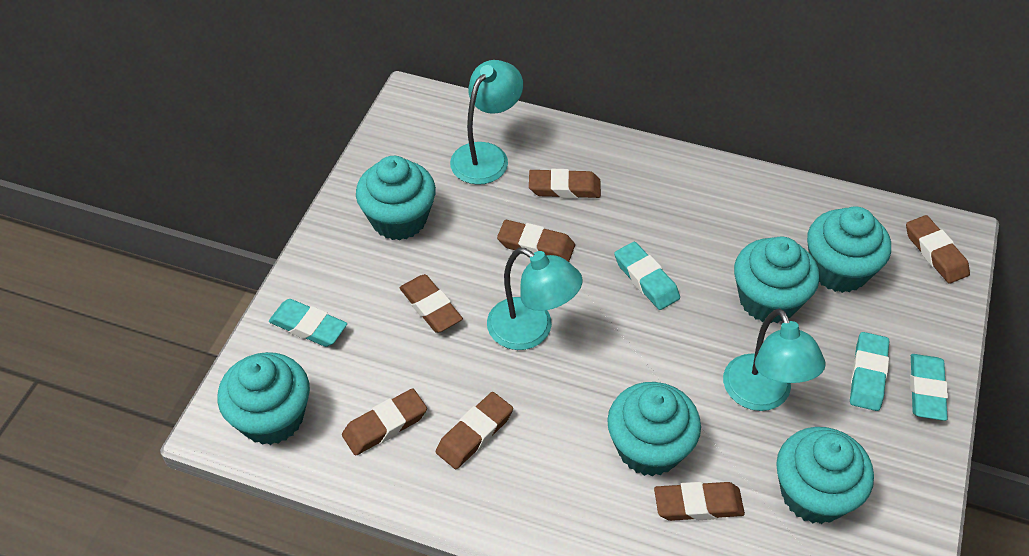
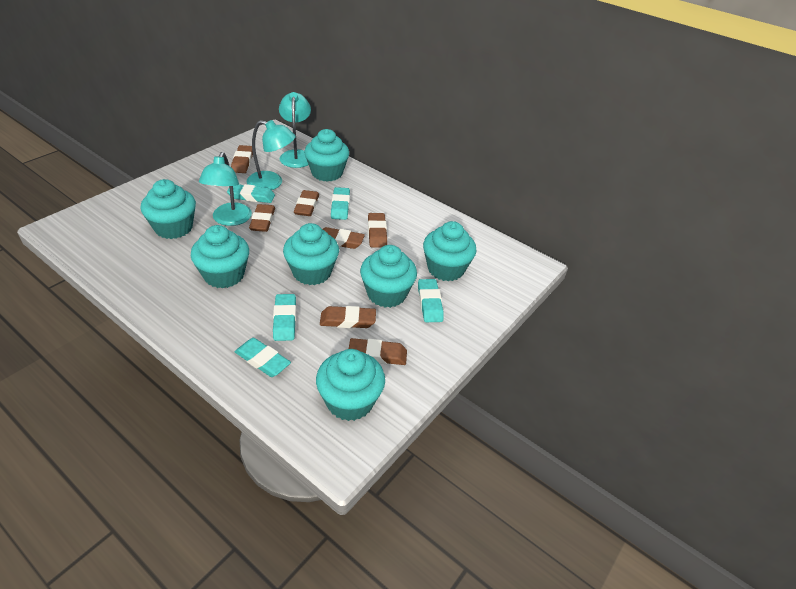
turquoise cupcake: 6 -> 7
turquoise eraser: 4 -> 5

